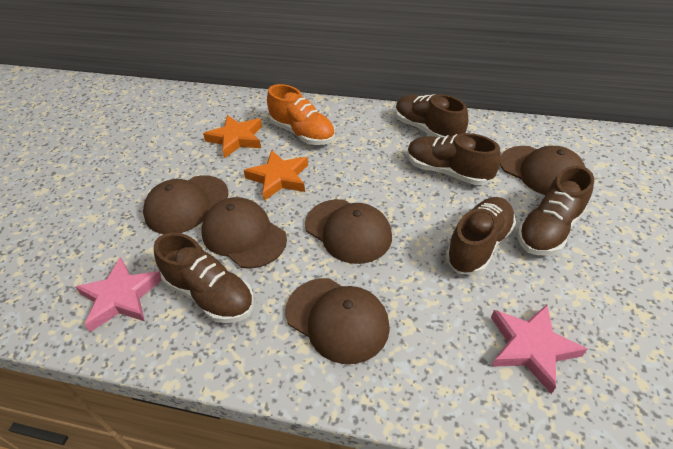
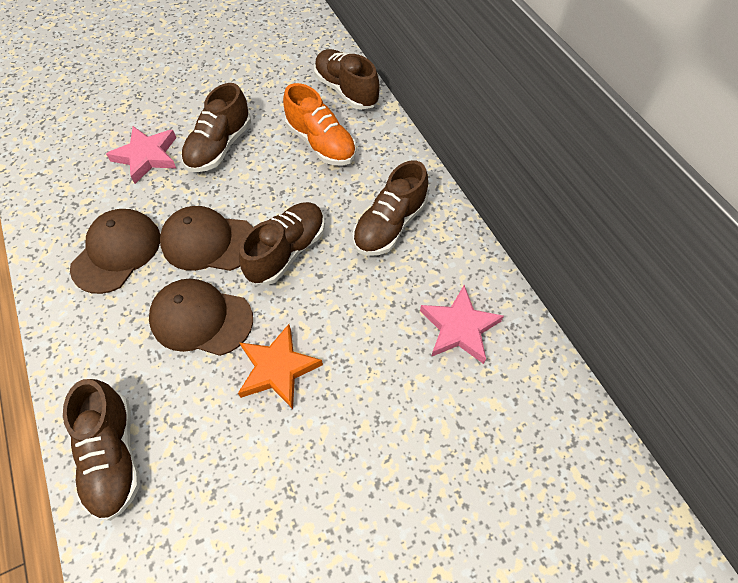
brown cap: 5 -> 3
orange star: 2 -> 1

